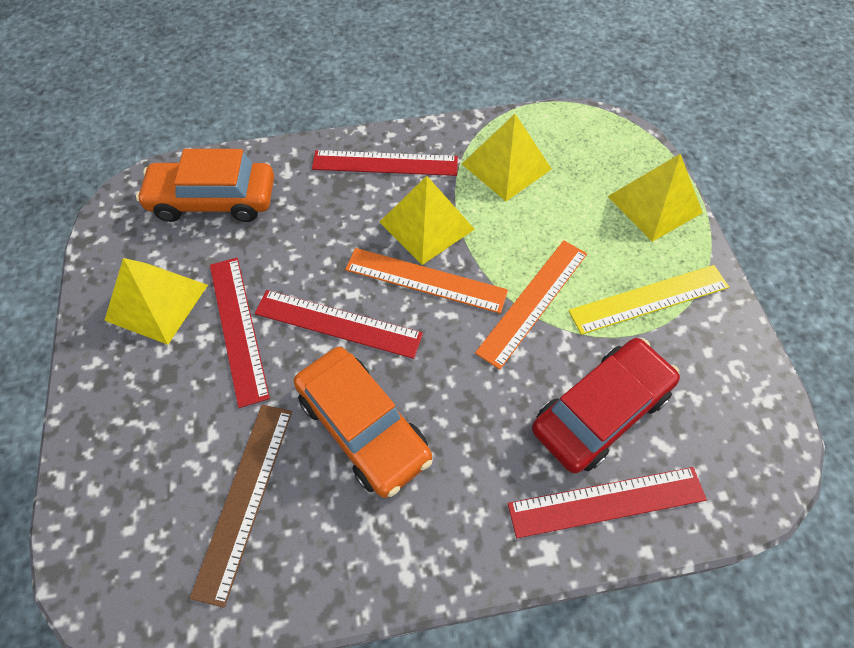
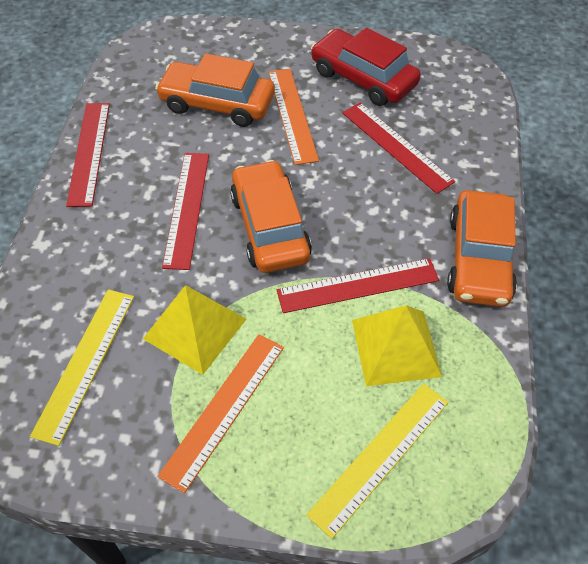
brown ruler: 1 -> 0
orange car: 2 -> 3
yellow pyramid: 4 -> 2
yellow ruler: 1 -> 2

